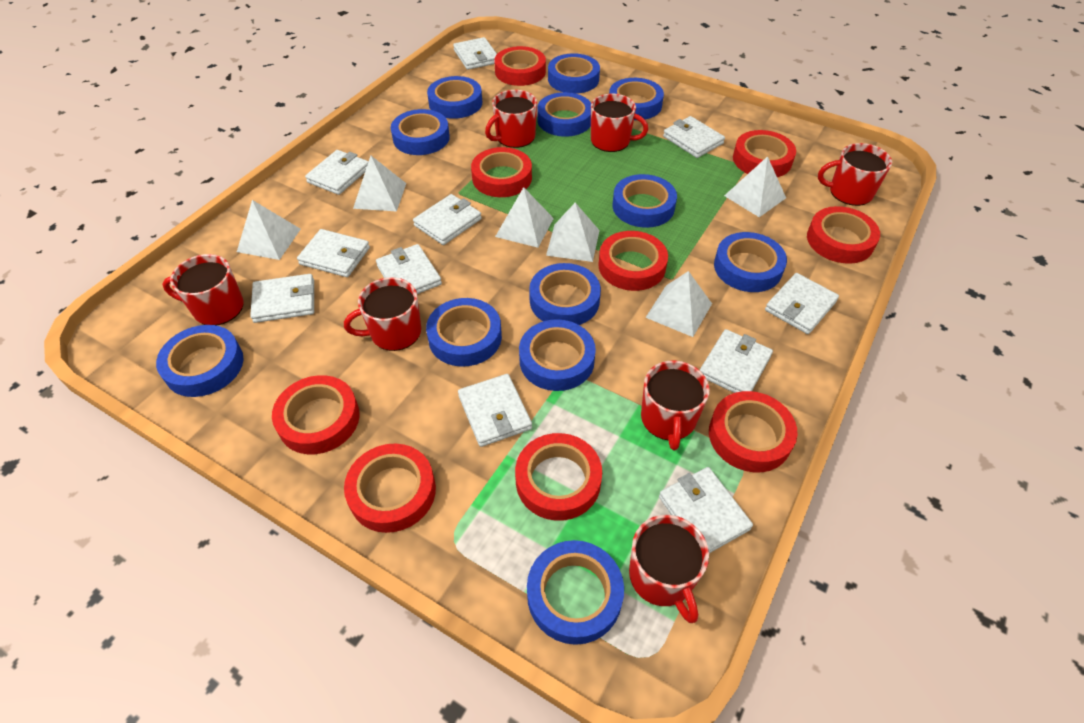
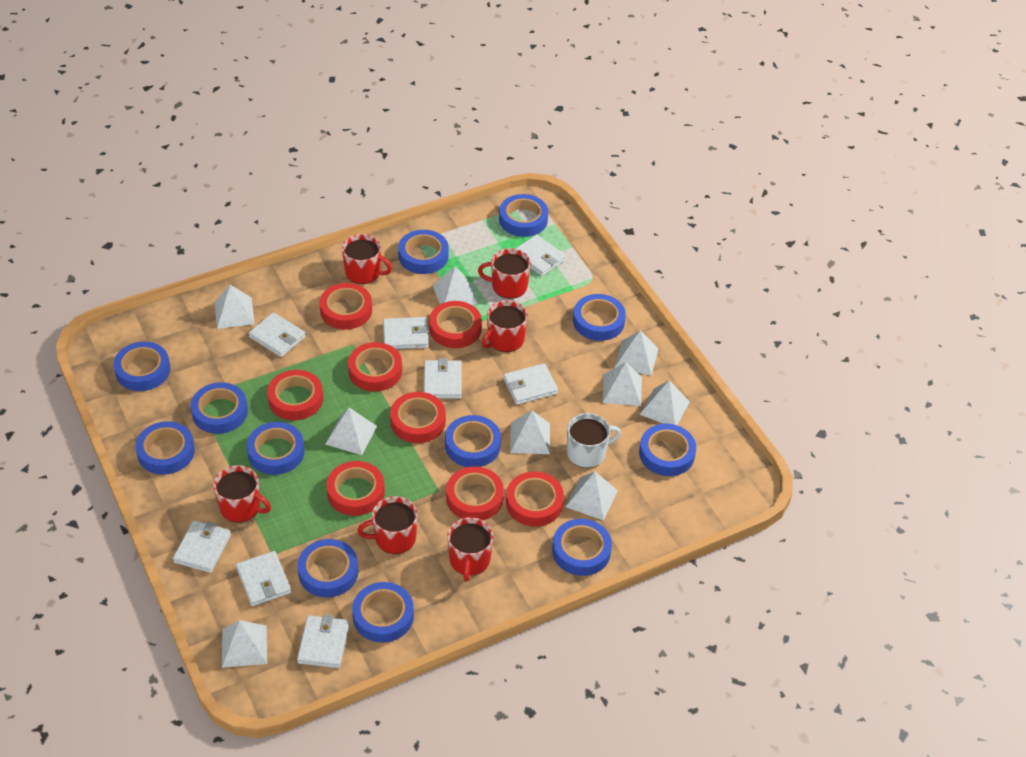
red mug: 7 -> 6
red tape: 9 -> 8
white mug: 0 -> 1
white pyramid: 6 -> 9
white wallet: 11 -> 8

